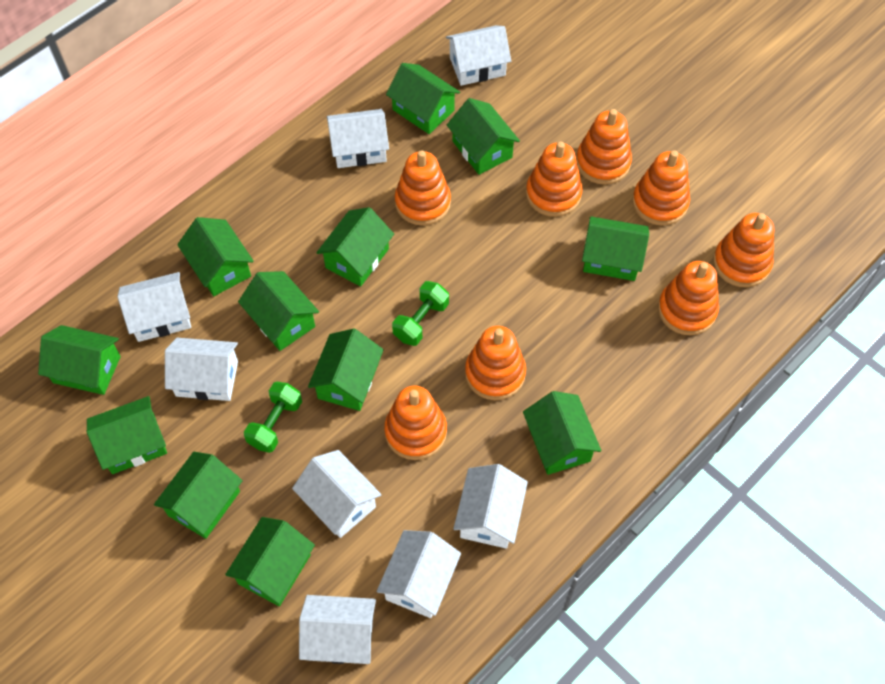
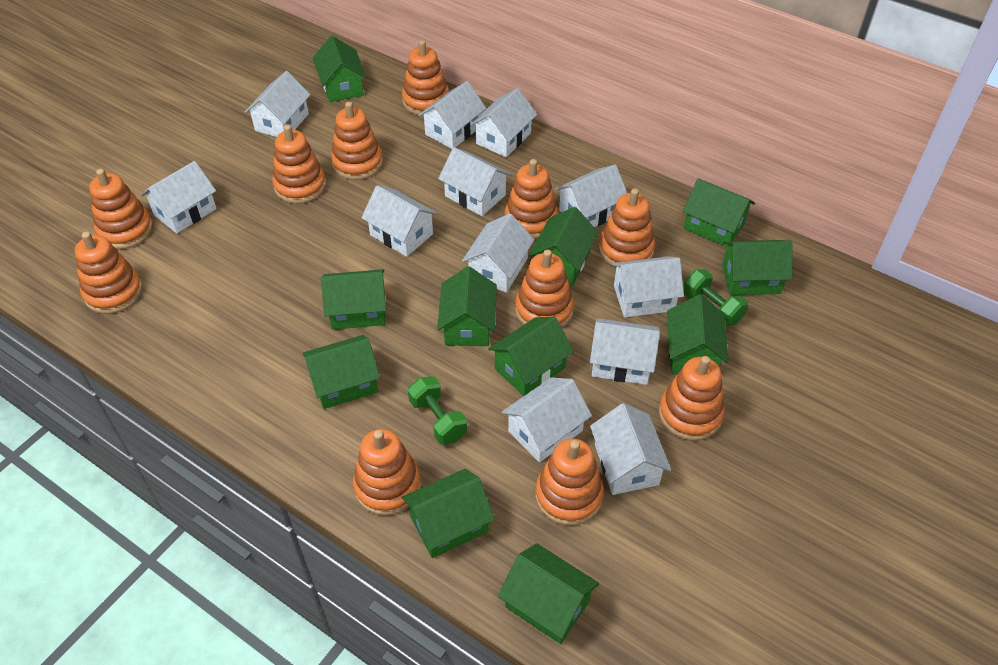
green house: 12 -> 11
orange stacking toy: 8 -> 11
white house: 8 -> 12

